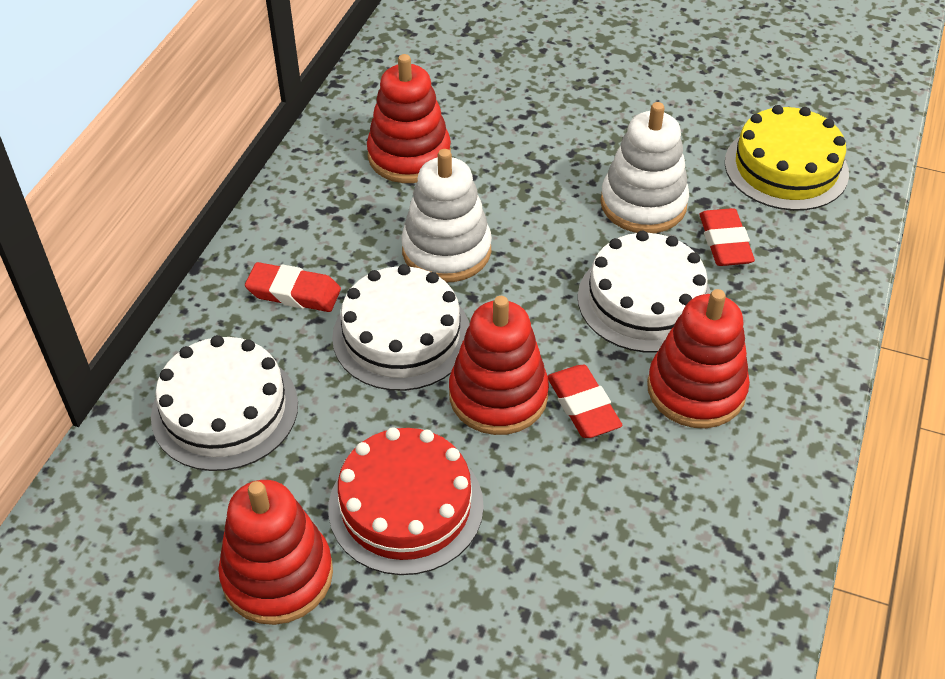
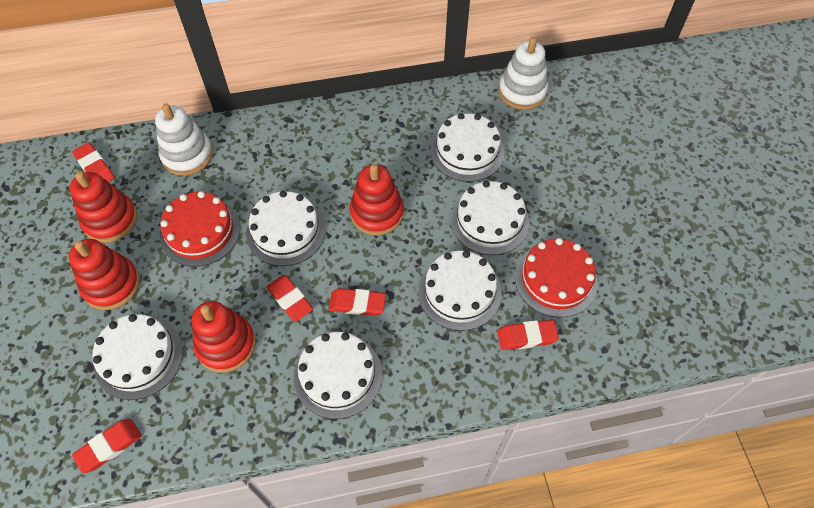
red cake: 1 -> 2
red eraser: 3 -> 5
white cake: 3 -> 6
yellow cake: 1 -> 0

